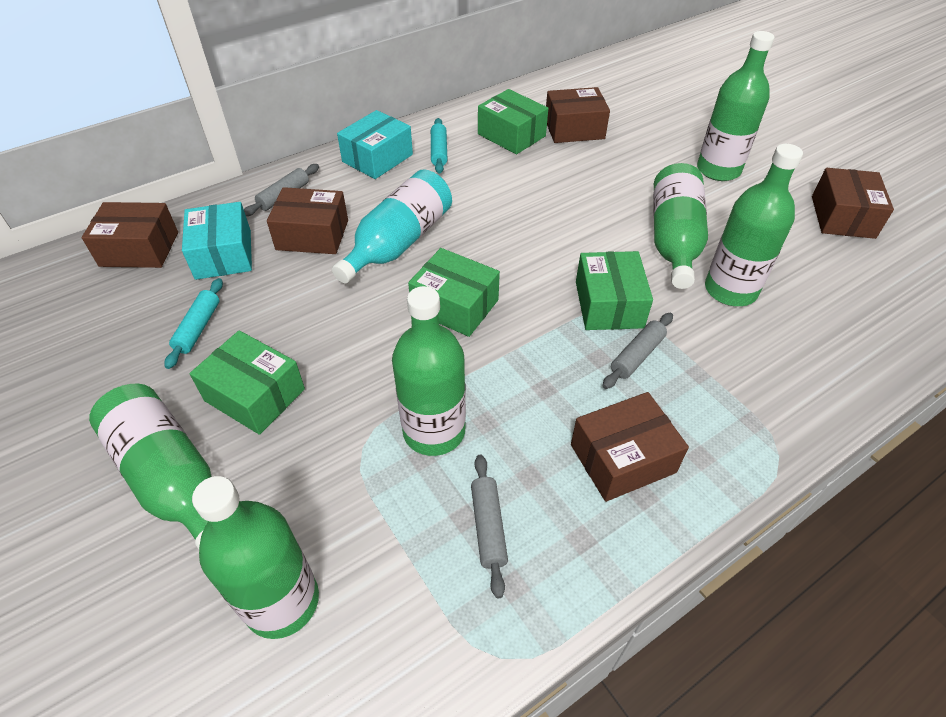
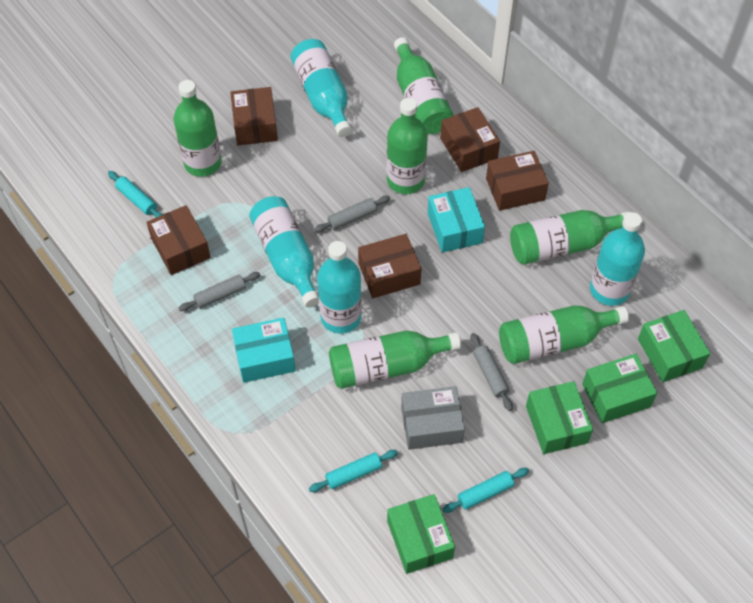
grey box: 0 -> 1
turquoise bottle: 1 -> 4
turquoise rolling pin: 2 -> 3

